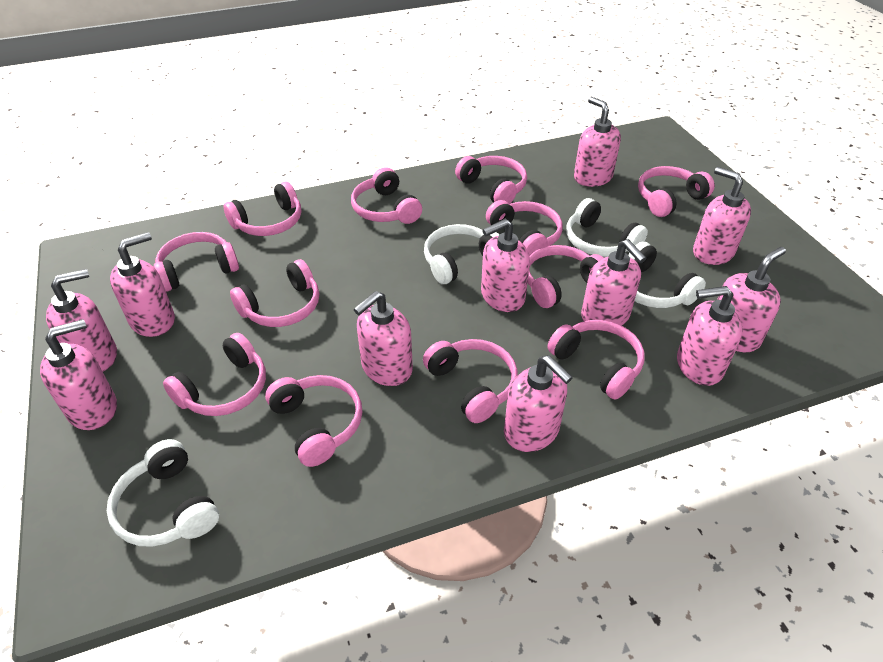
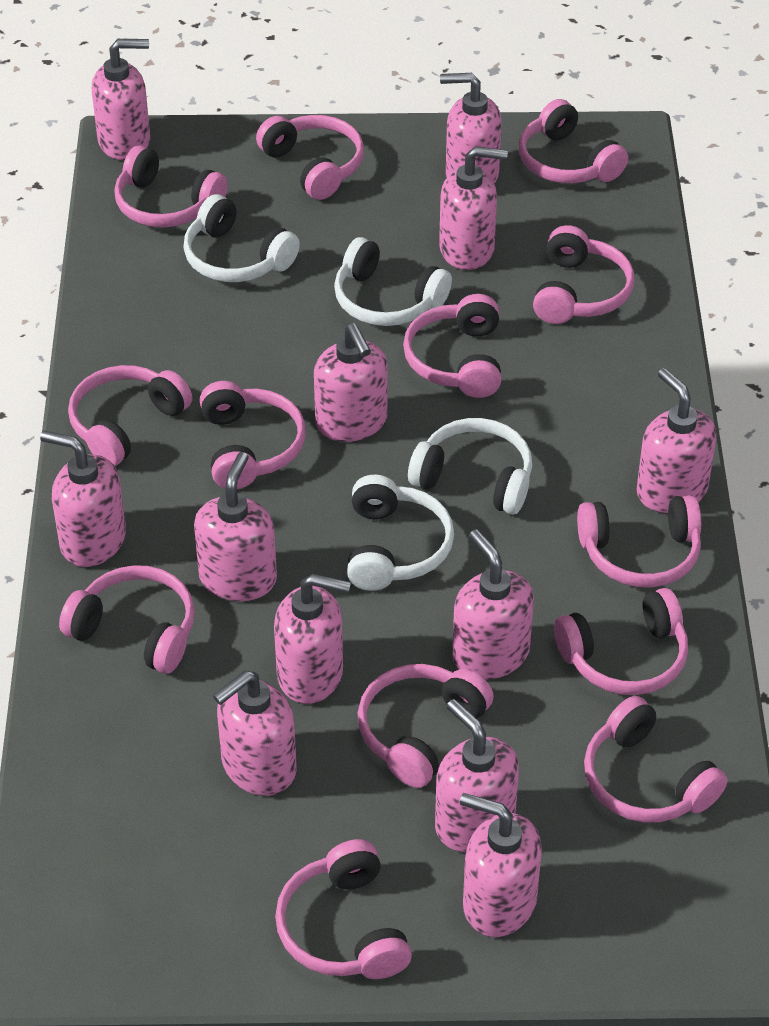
pink headphones: 12 -> 13
pink soap dispenser: 11 -> 12

